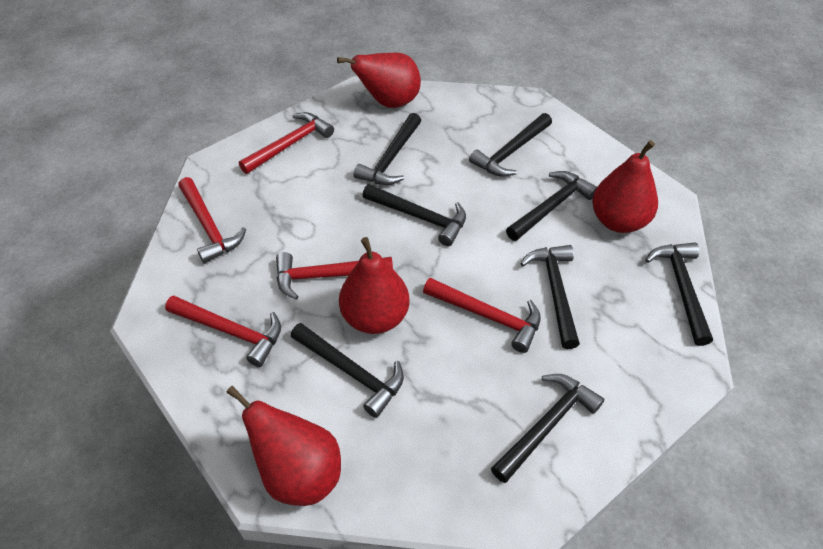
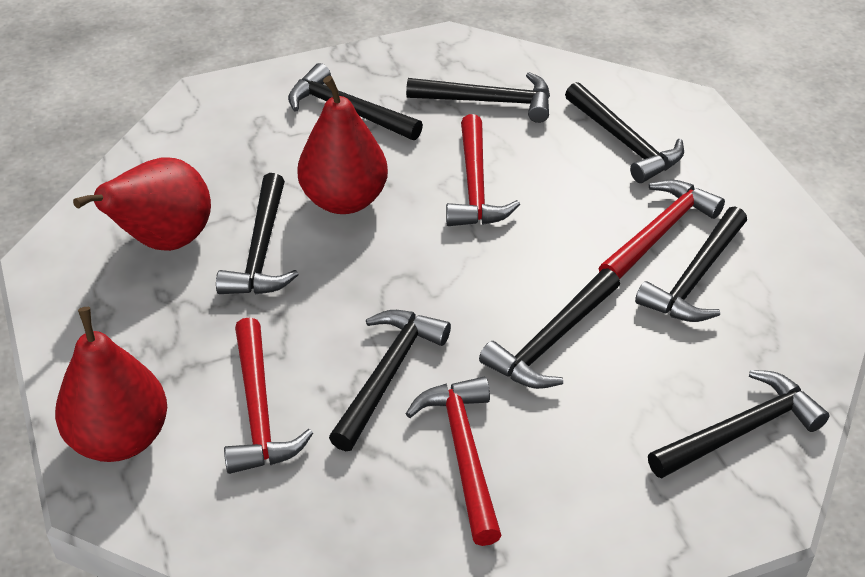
red hammer: 5 -> 4
red pear: 4 -> 3

